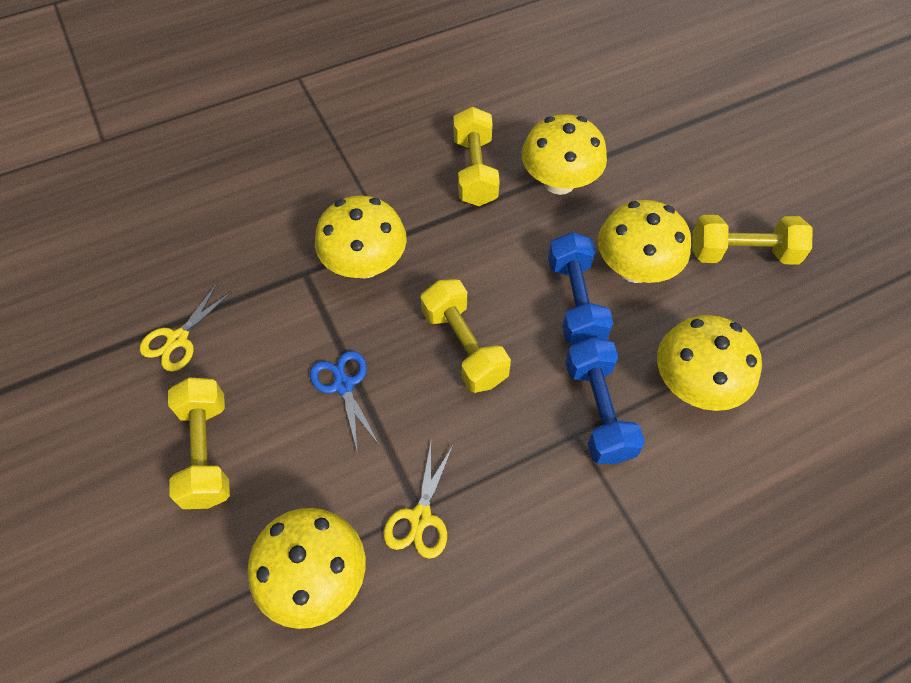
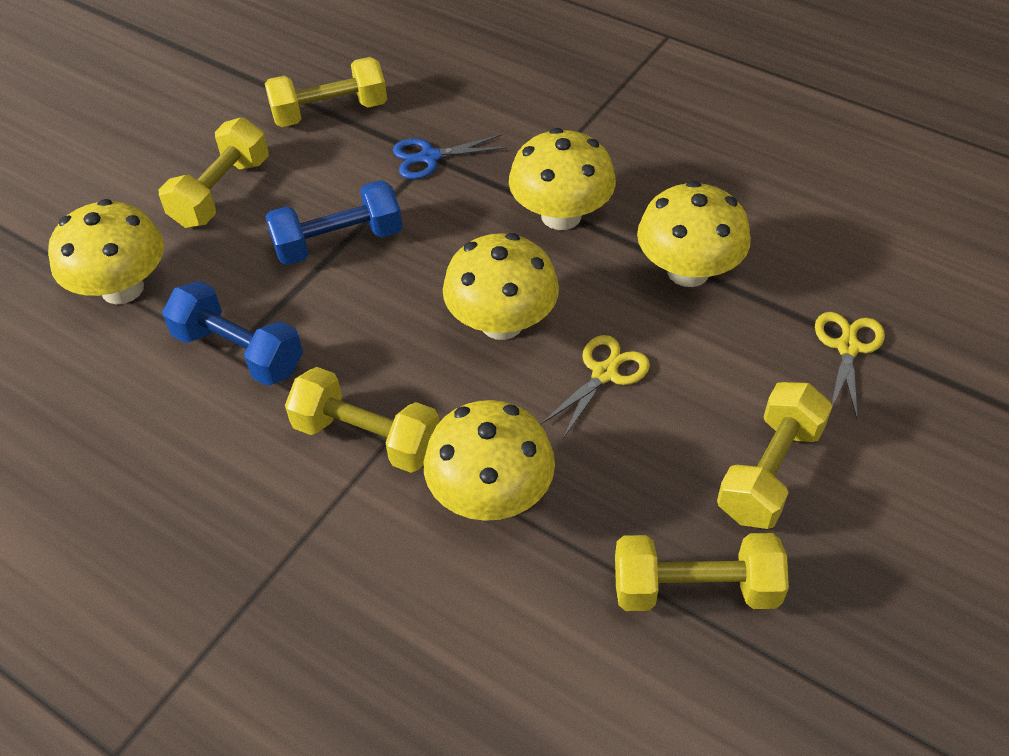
yellow dumbbell: 4 -> 5

